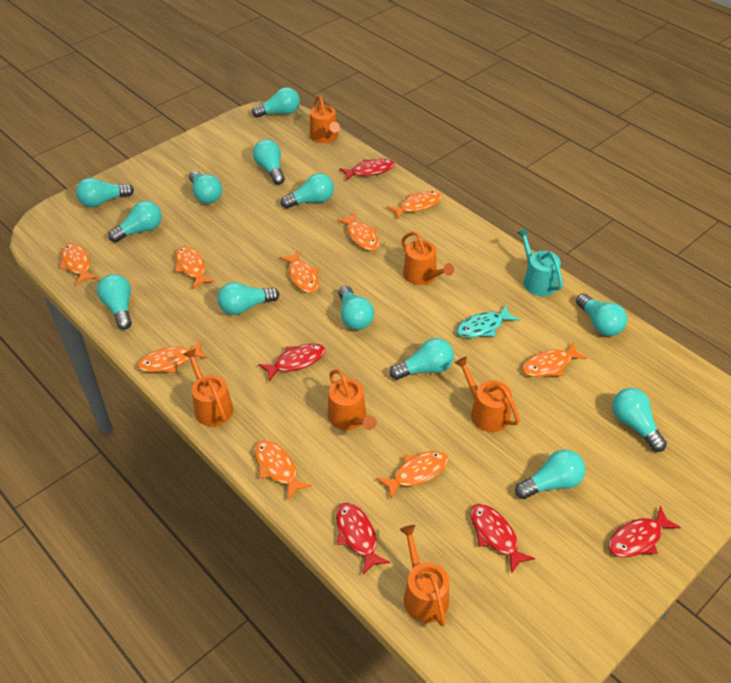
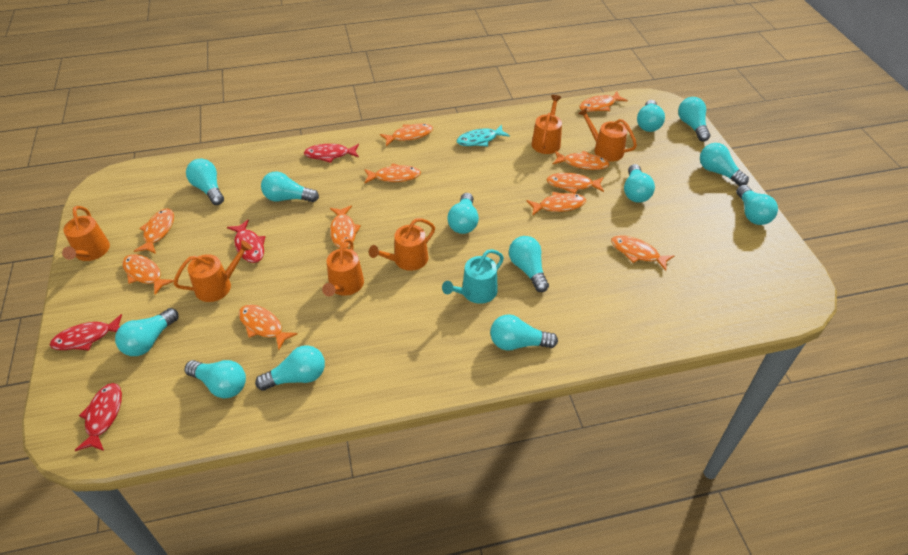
orange fish: 9 -> 11
red fish: 5 -> 4

